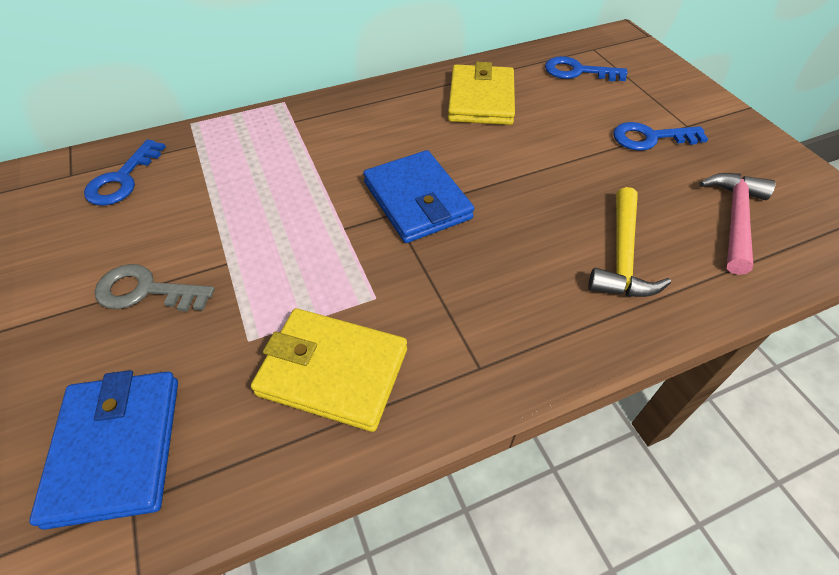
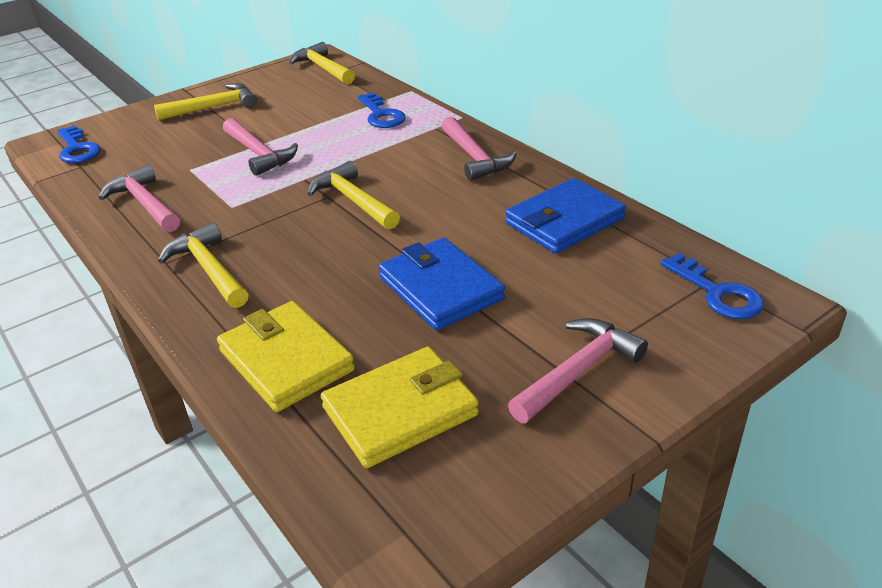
grey key: 1 -> 0
pink hammer: 1 -> 4
yellow hammer: 1 -> 4

